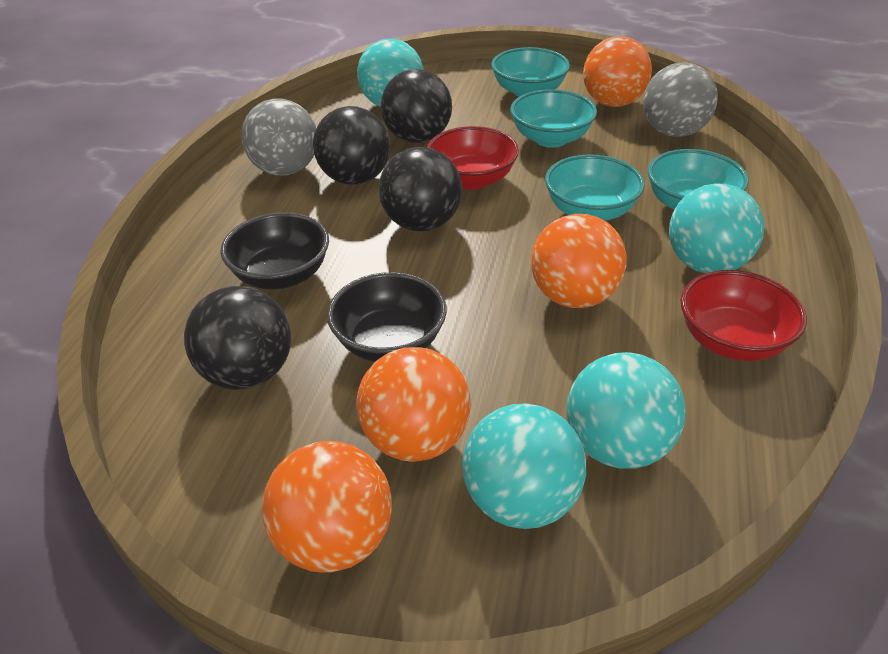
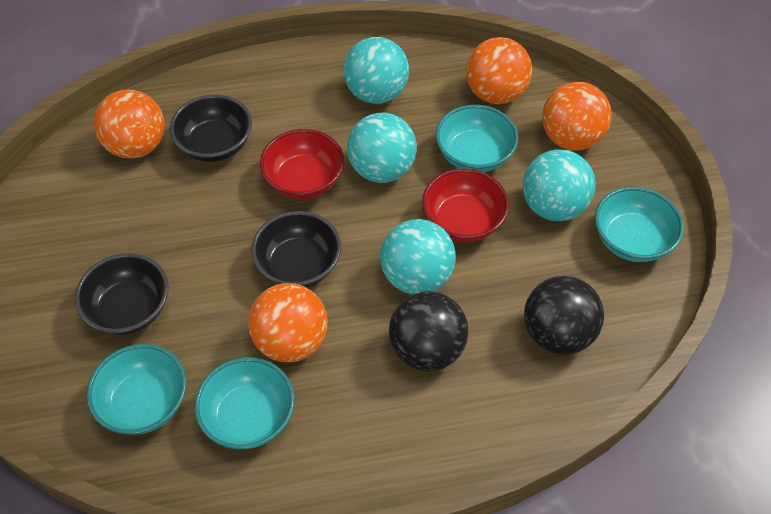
black ball: 4 -> 2
black bowl: 2 -> 3
grey ball: 2 -> 0

